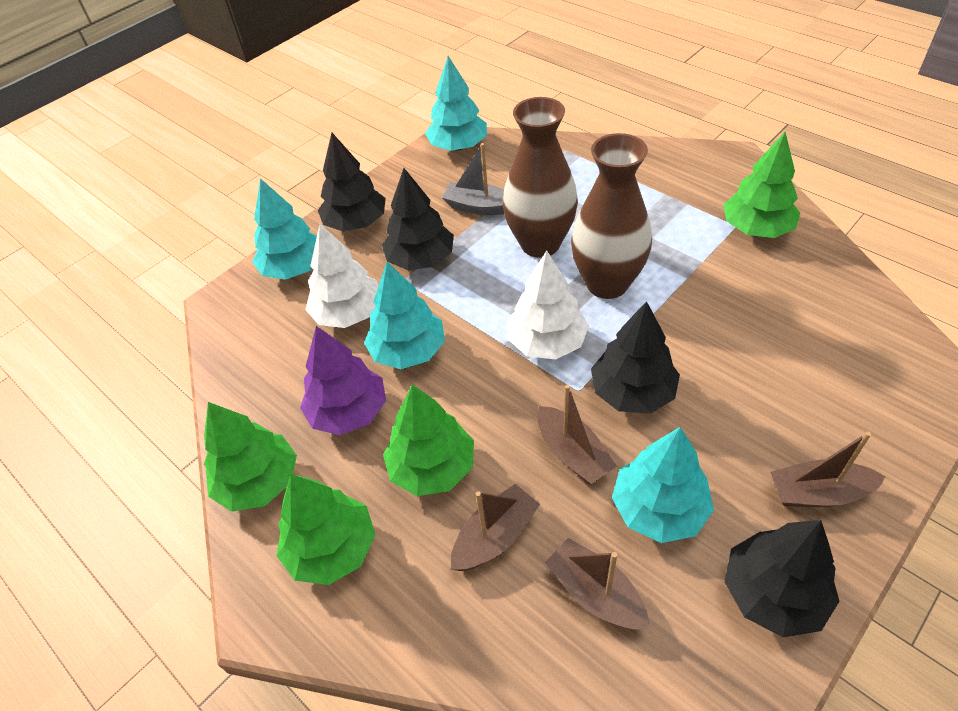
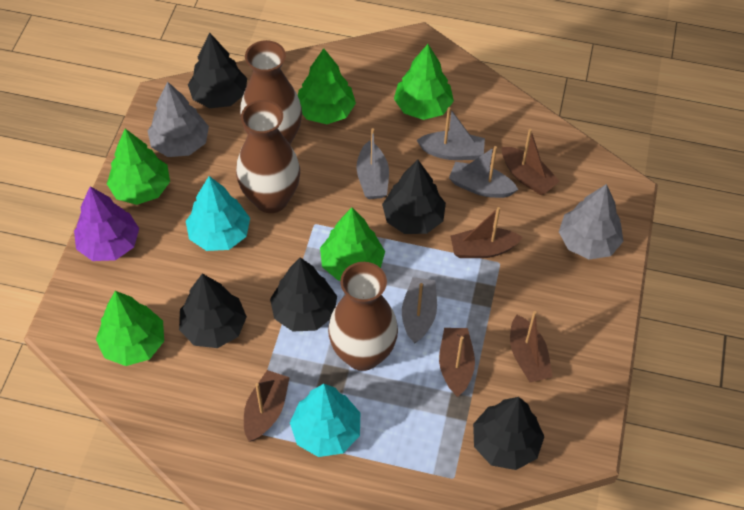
black tree: 4 -> 5
brown boat: 4 -> 5
brown vase: 2 -> 3
green tree: 4 -> 5
grey boat: 1 -> 4
grey tree: 0 -> 2
turquoise tree: 4 -> 2
white tree: 2 -> 0

